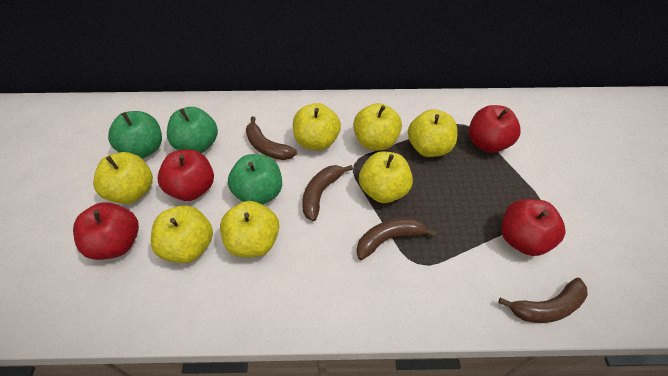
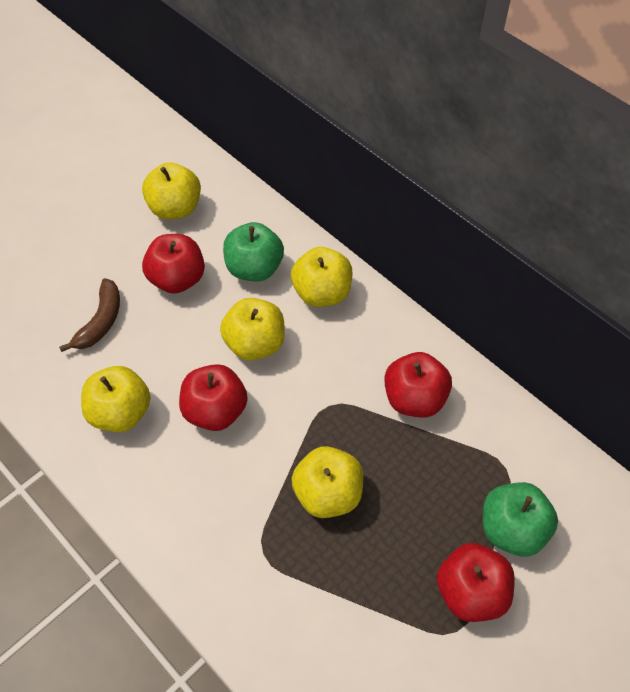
brown banana: 4 -> 1
green apple: 3 -> 2
yellow apple: 7 -> 5

